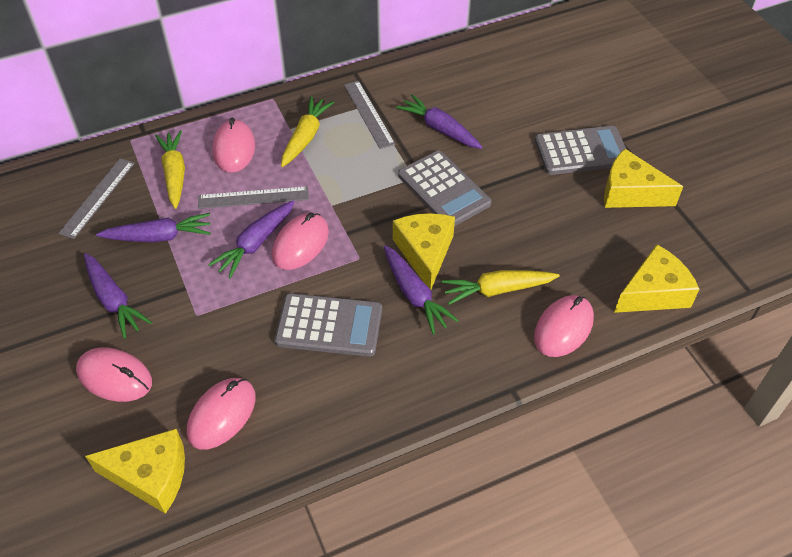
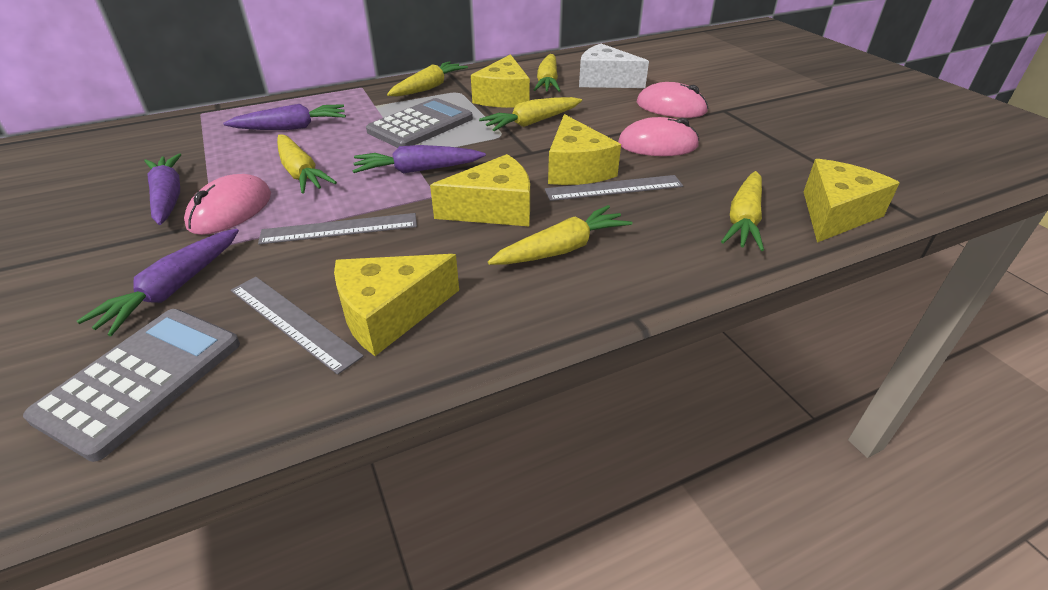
grey calculator: 3 -> 2
pink mouse: 5 -> 3
purple carrot: 5 -> 4
white cheese: 0 -> 1
yellow carrot: 3 -> 6
yellow cheese: 4 -> 5

